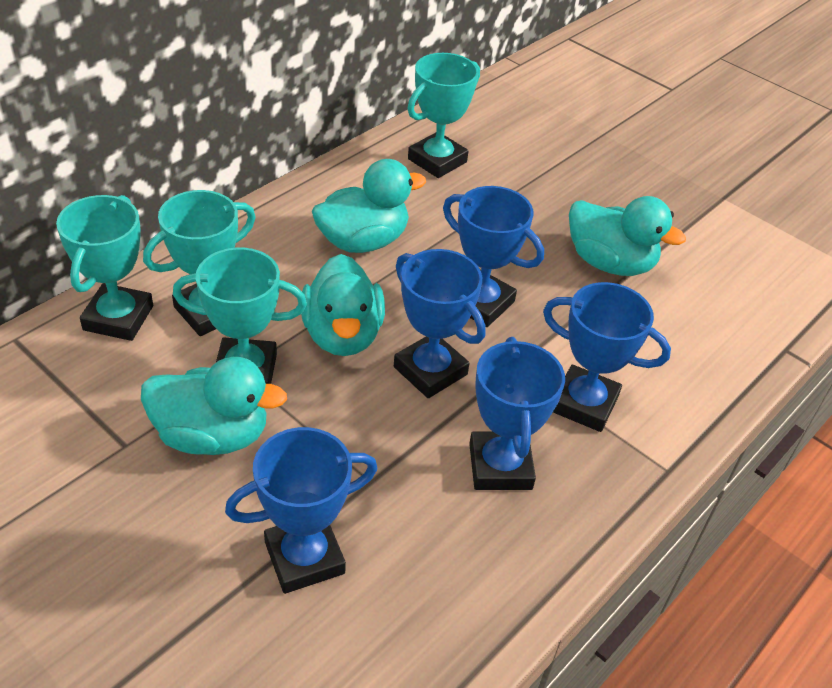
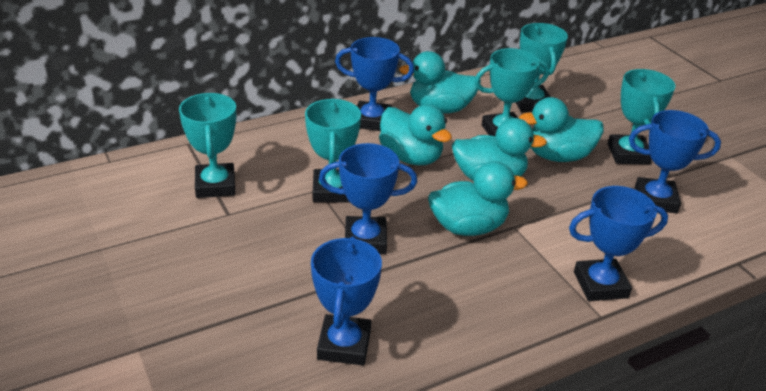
turquoise duck: 4 -> 5
turquoise trophy: 4 -> 5

